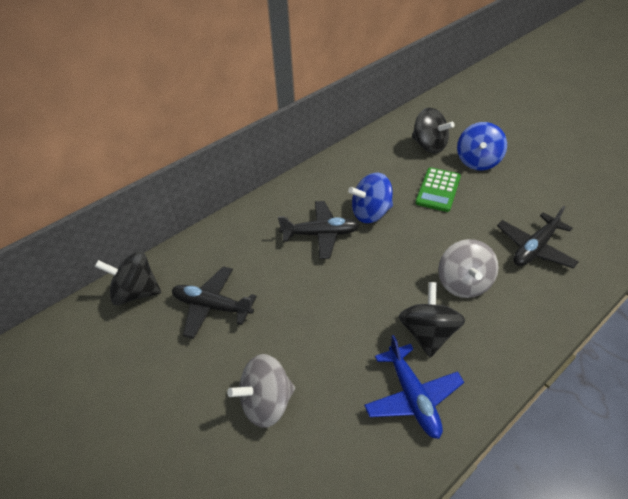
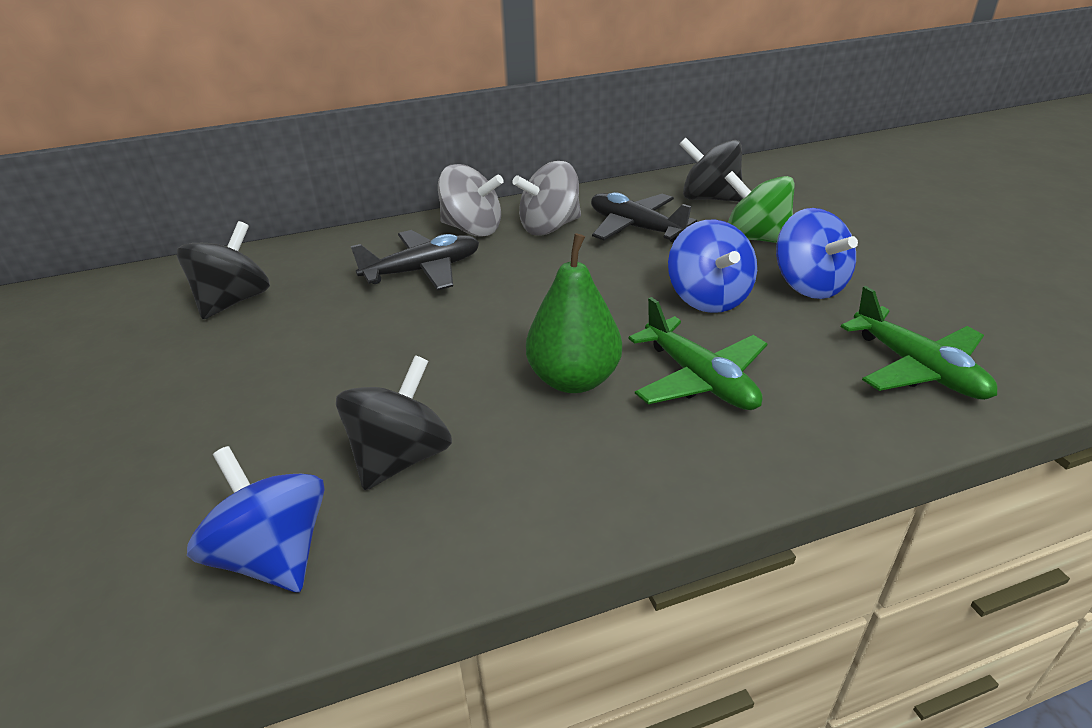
black plane: 3 -> 2
blue plane: 1 -> 0
blue spinning top: 2 -> 3
green calculator: 1 -> 0
green pear: 0 -> 1
green plane: 0 -> 2
green spinning top: 0 -> 1

